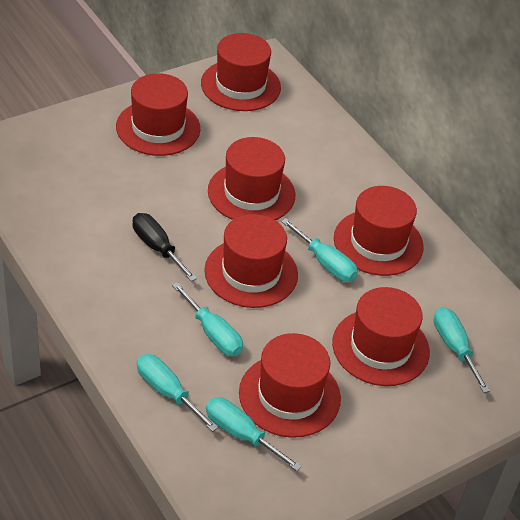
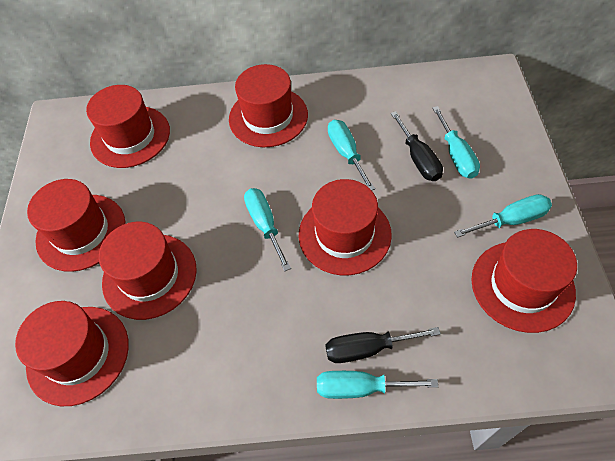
black screwdriver: 1 -> 2

